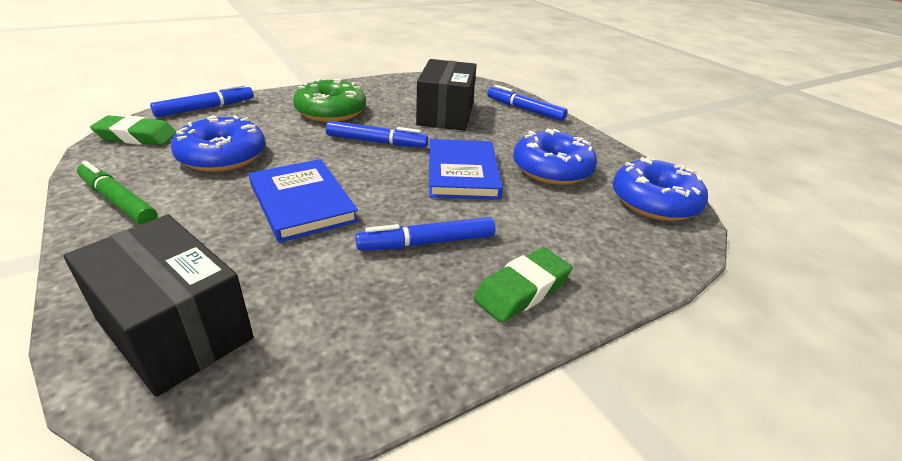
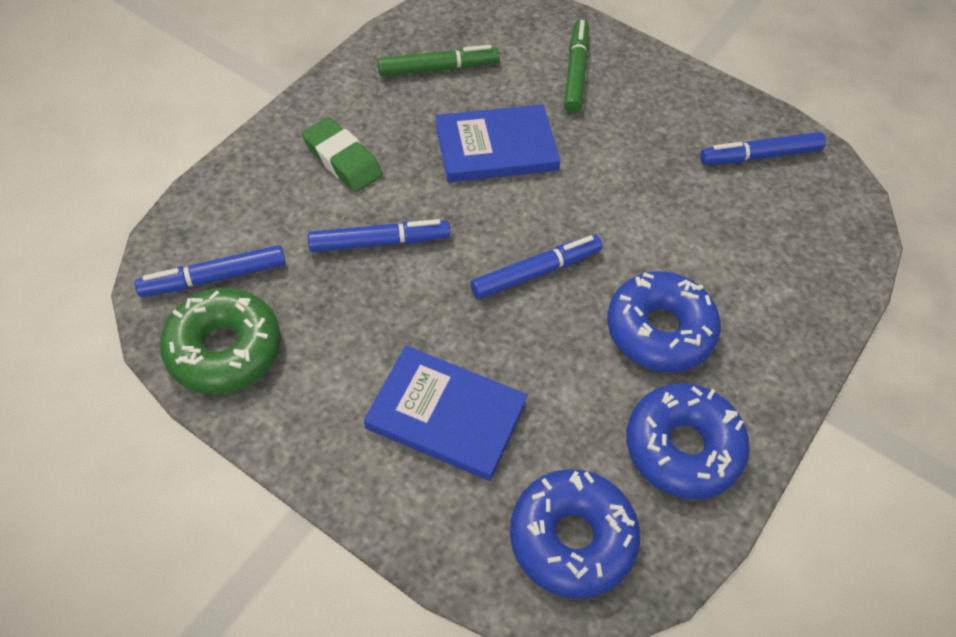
black box: 2 -> 0
green eraser: 2 -> 1
green marker: 1 -> 2

